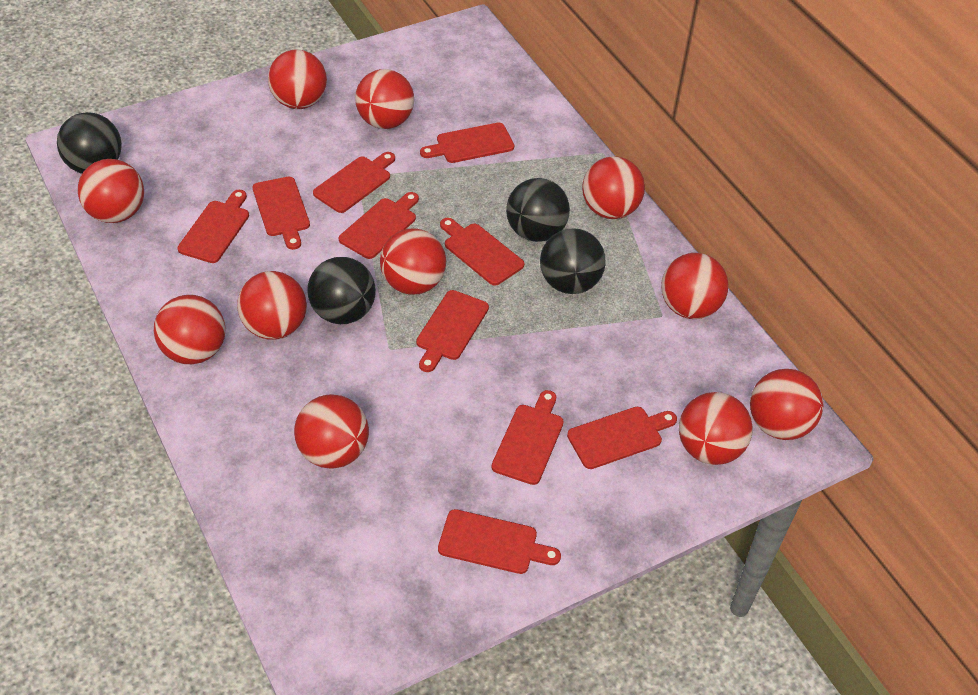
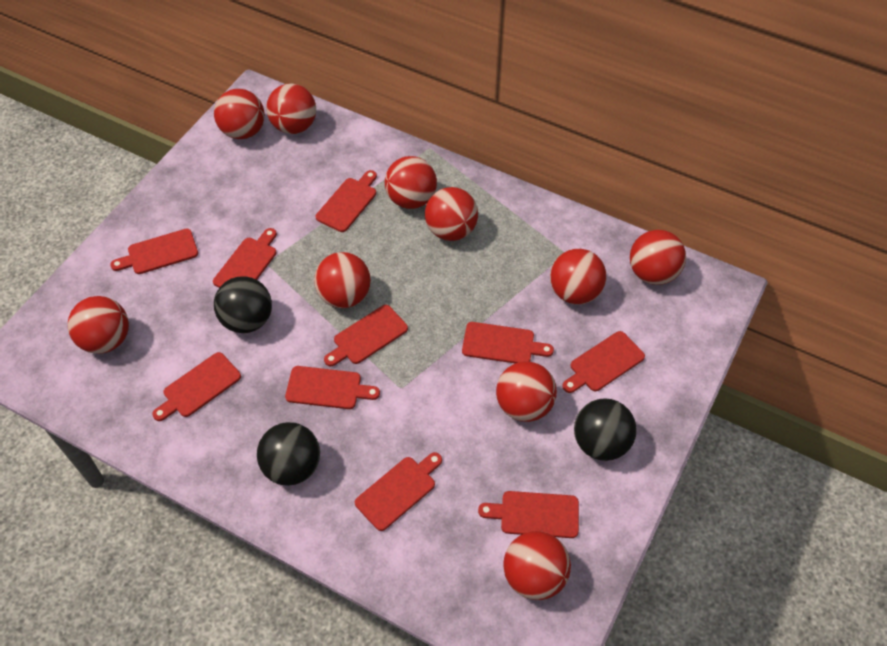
black ball: 4 -> 3
red ball: 11 -> 10

